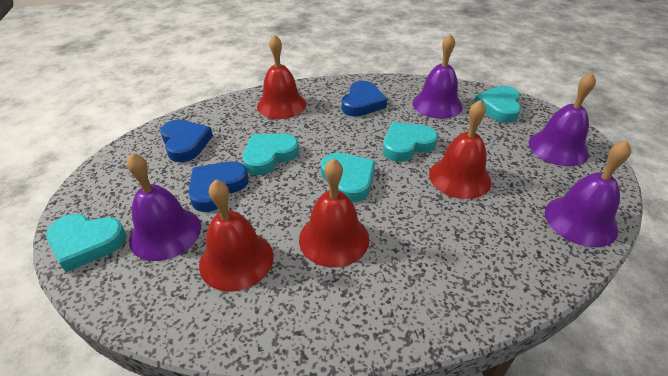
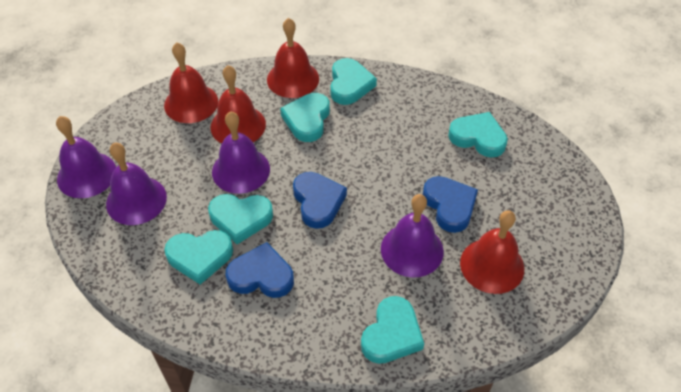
turquoise heart: 5 -> 6

